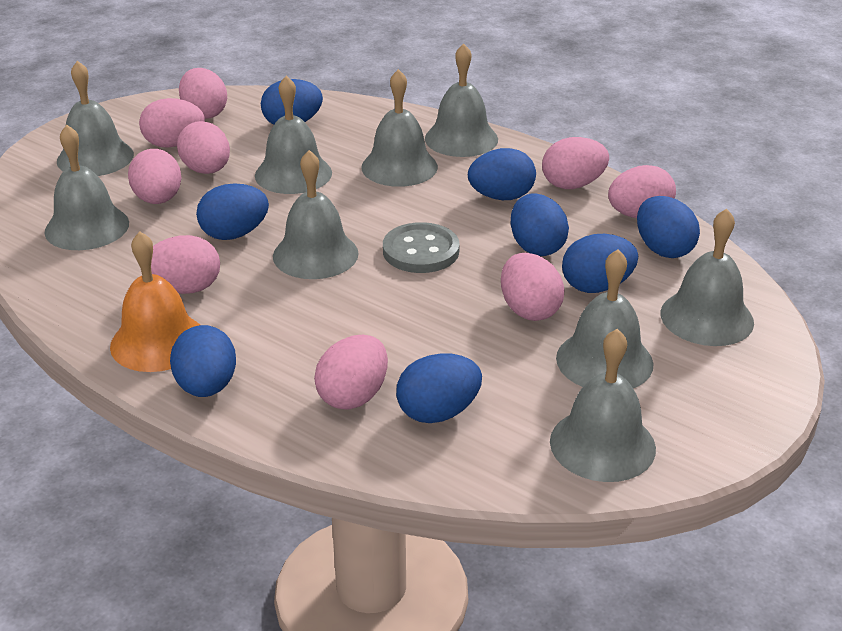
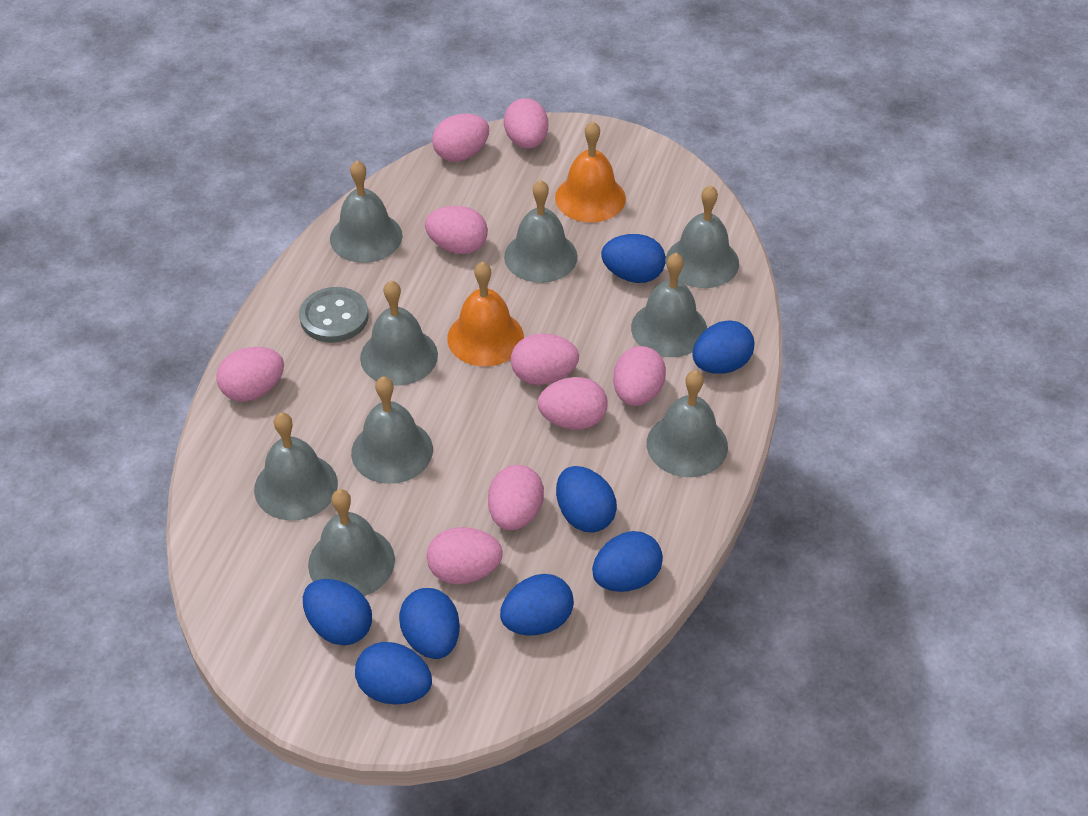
orange bell: 1 -> 2

